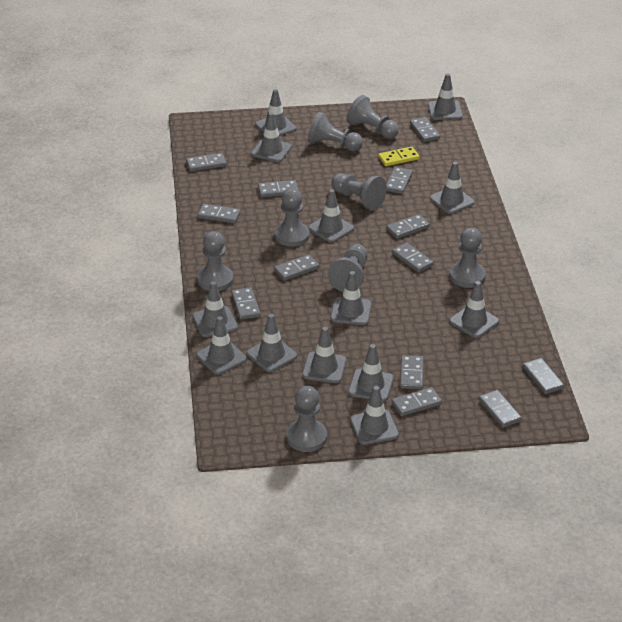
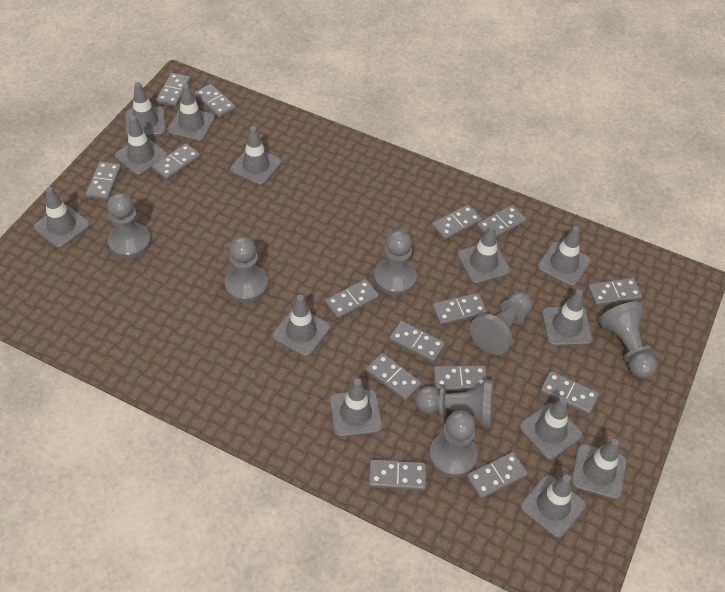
grey domino: 13 -> 15
grey pawn: 8 -> 7
yellow domino: 1 -> 0

